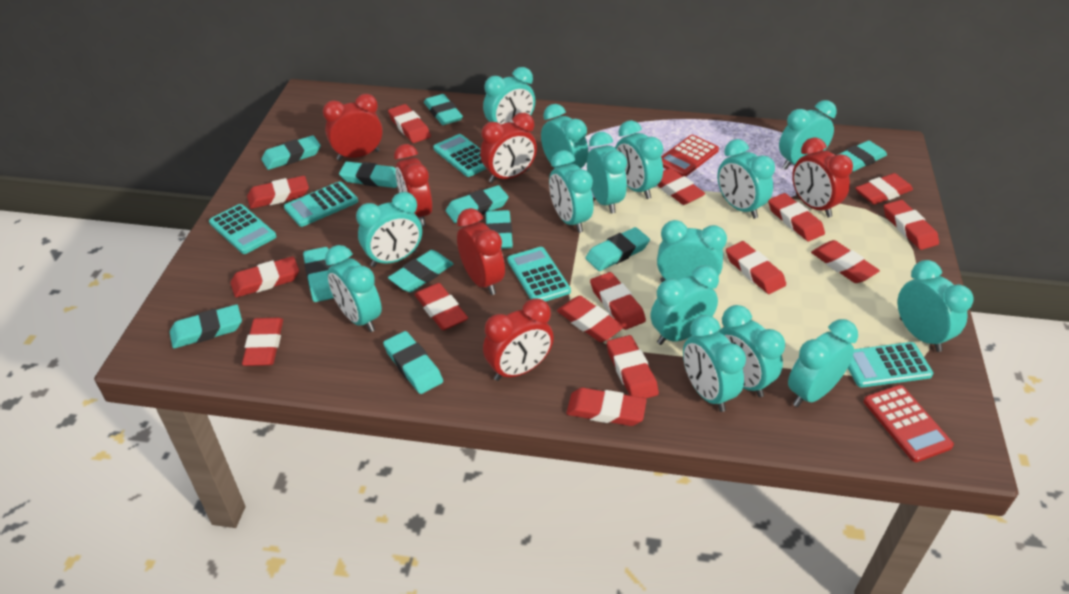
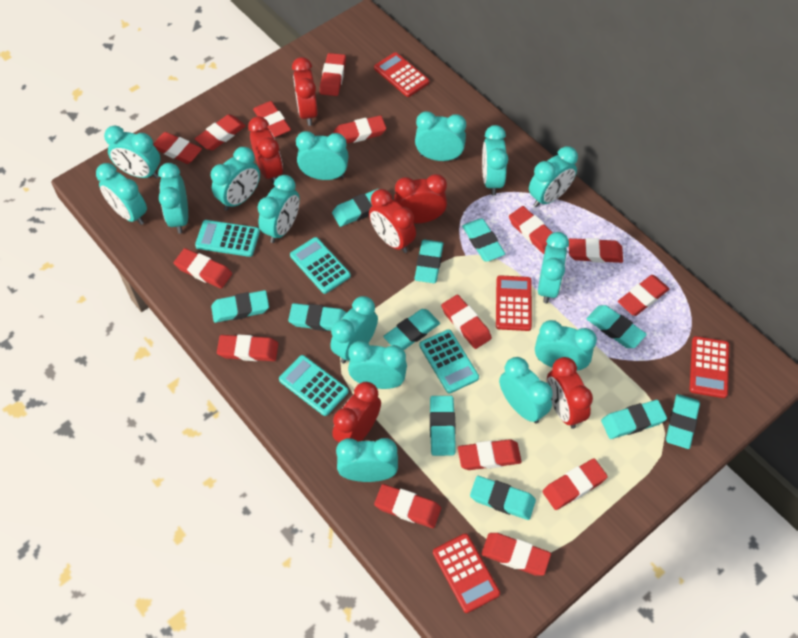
red calculator: 2 -> 4
turquoise calculator: 5 -> 4

